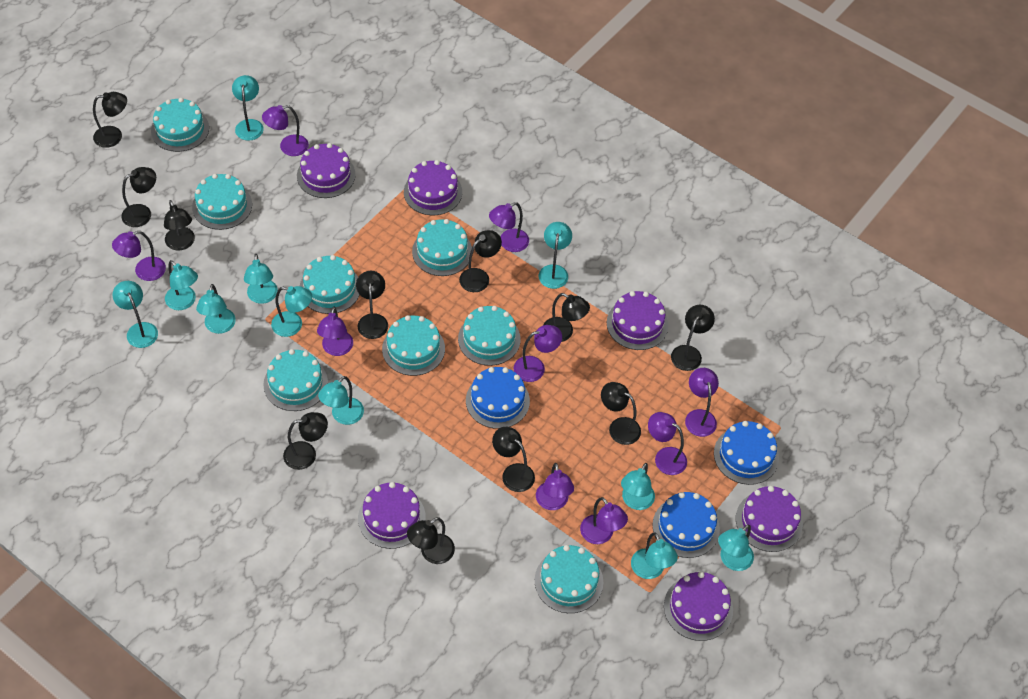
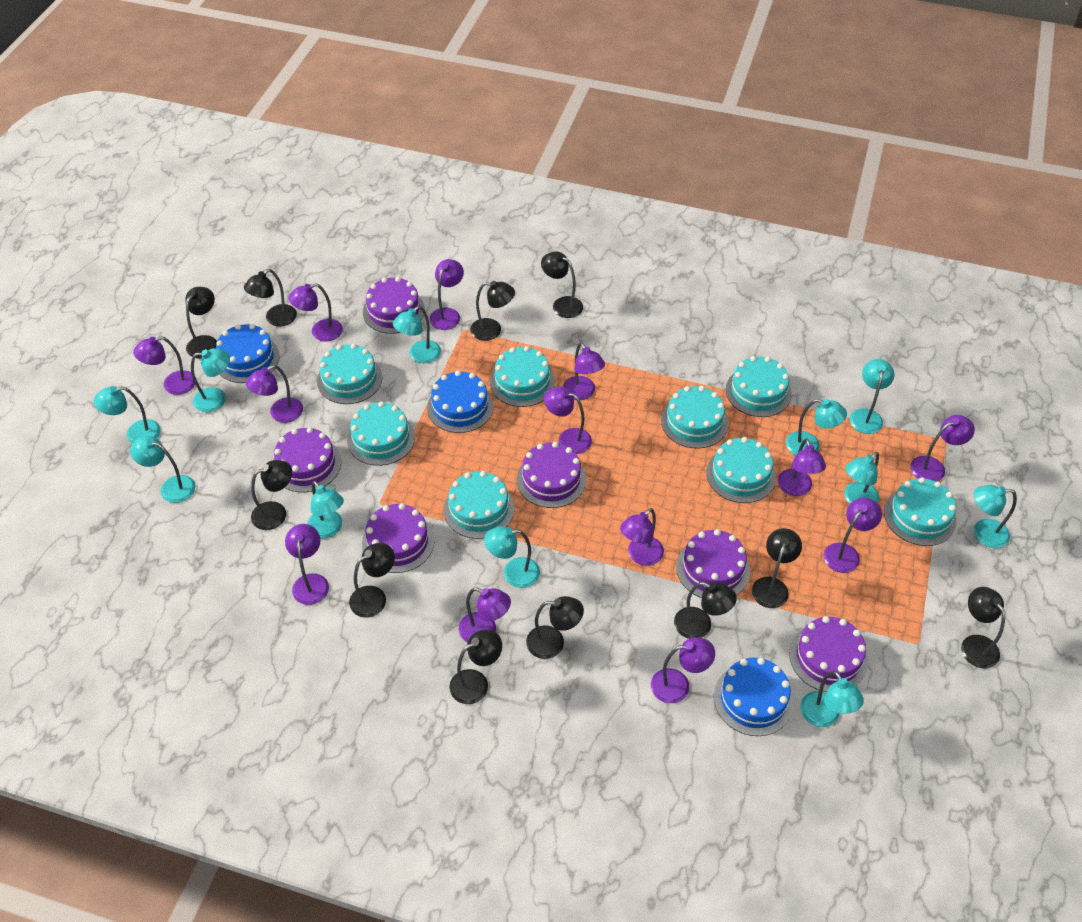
purple lamp: 9 -> 13

